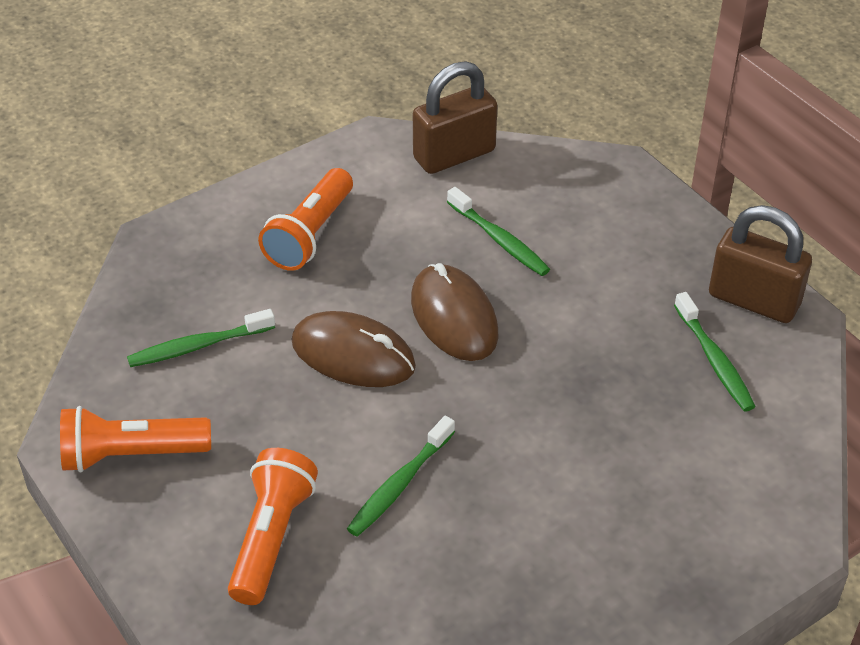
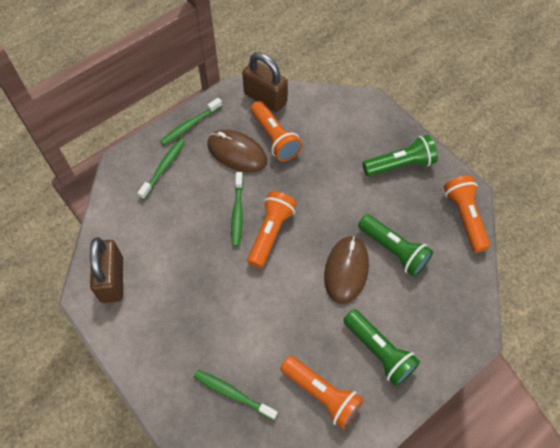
green flashlight: 0 -> 3
orange flashlight: 3 -> 4

